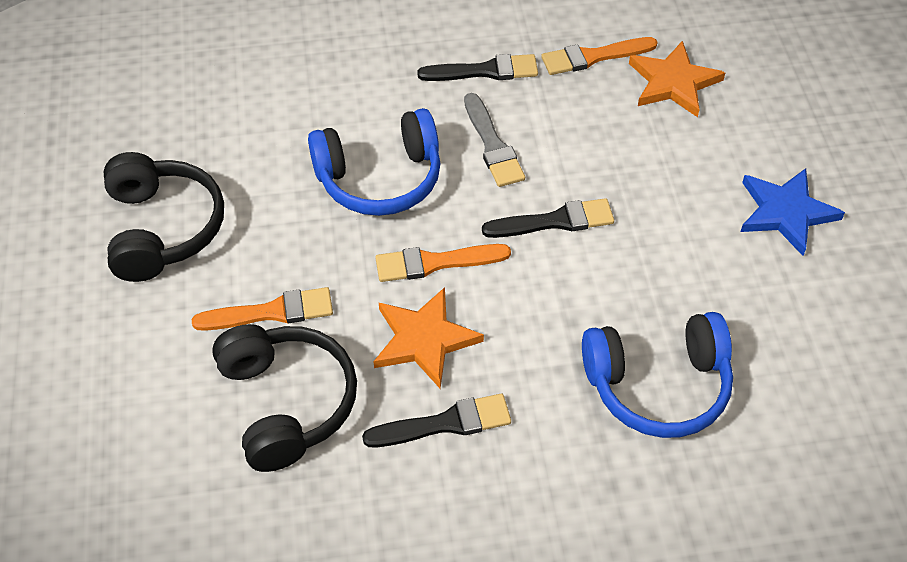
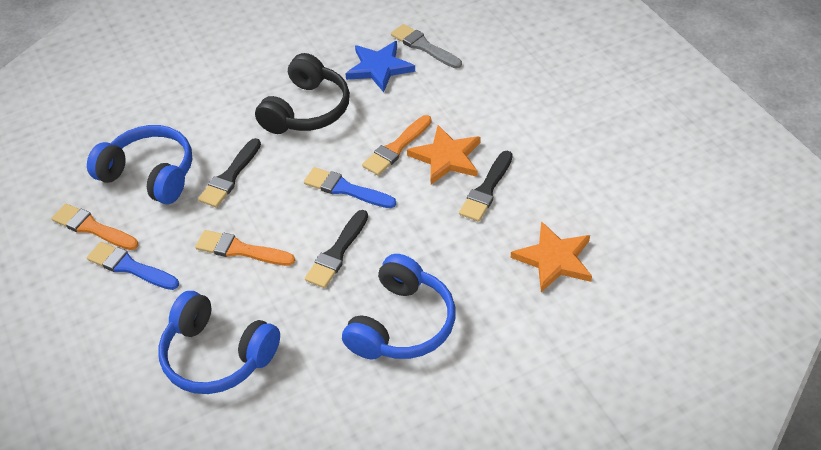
black headphones: 2 -> 1
blue brush: 0 -> 2
blue headphones: 2 -> 3

